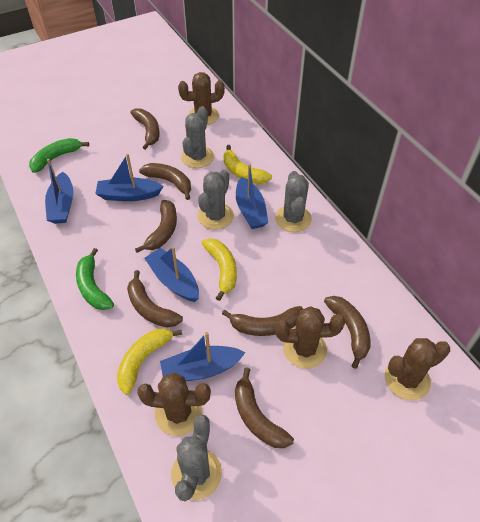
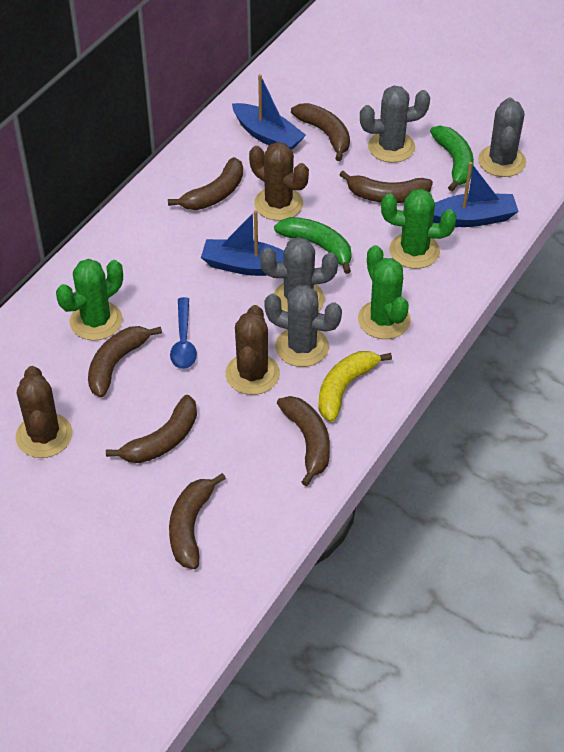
blue boat: 5 -> 3
blue spoon: 0 -> 1
brown cactus: 4 -> 3
green cactus: 0 -> 3
yellow banana: 3 -> 1

